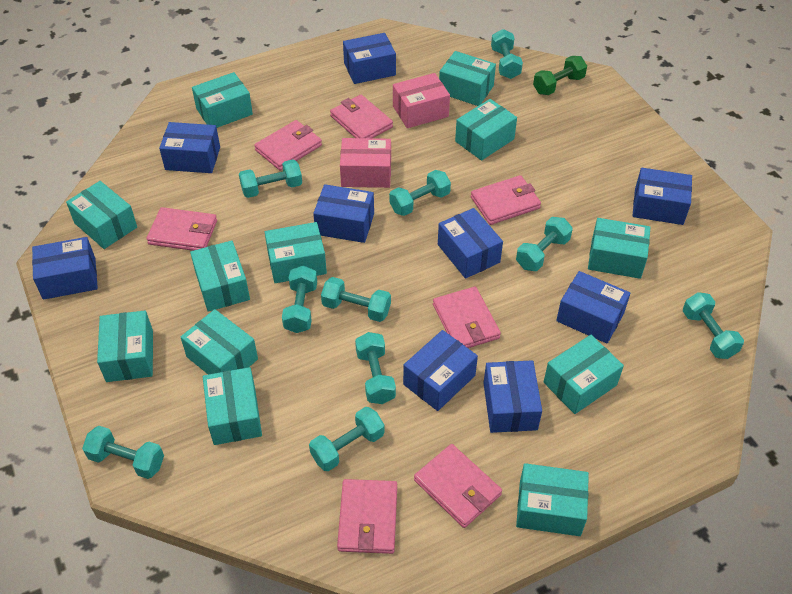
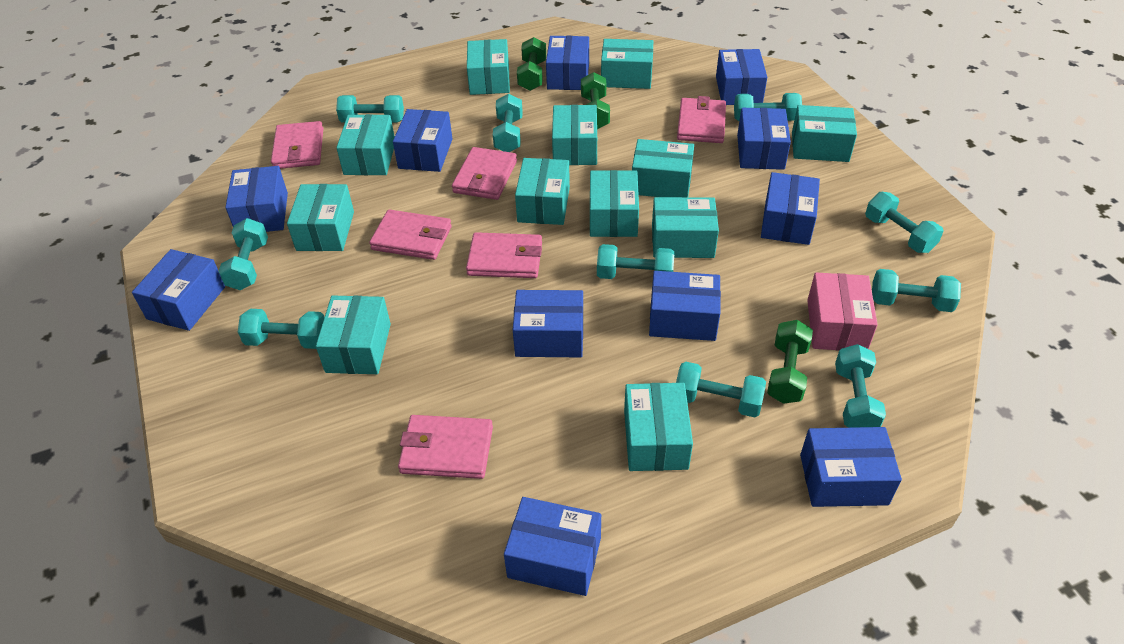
blue box: 9 -> 11
green dumbbell: 1 -> 3
pink box: 2 -> 1
pink wallet: 7 -> 6

